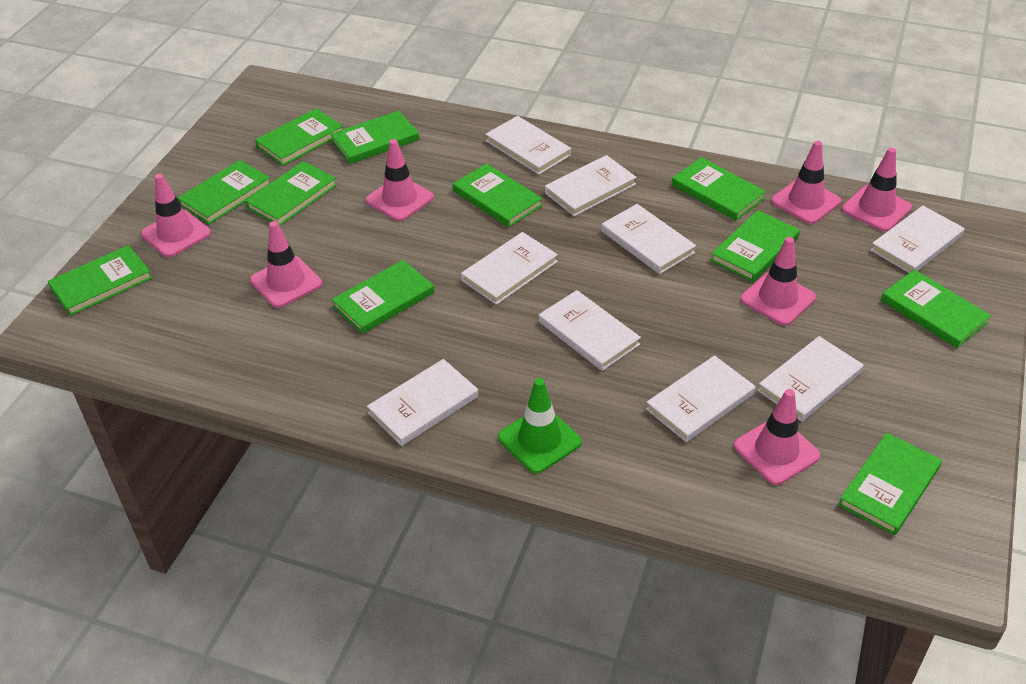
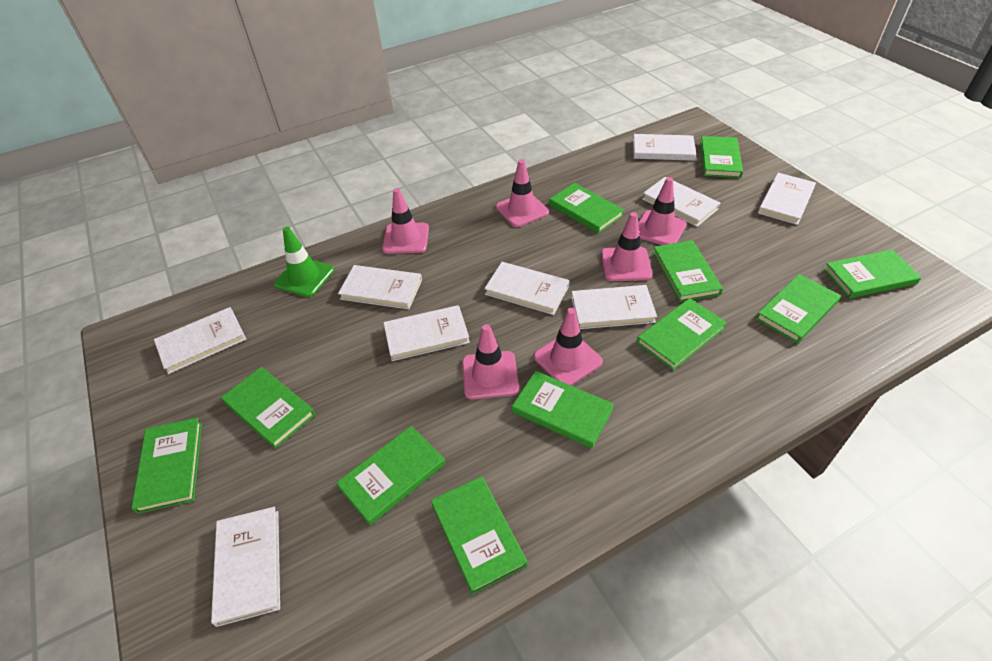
pink traffic cone: 7 -> 6

